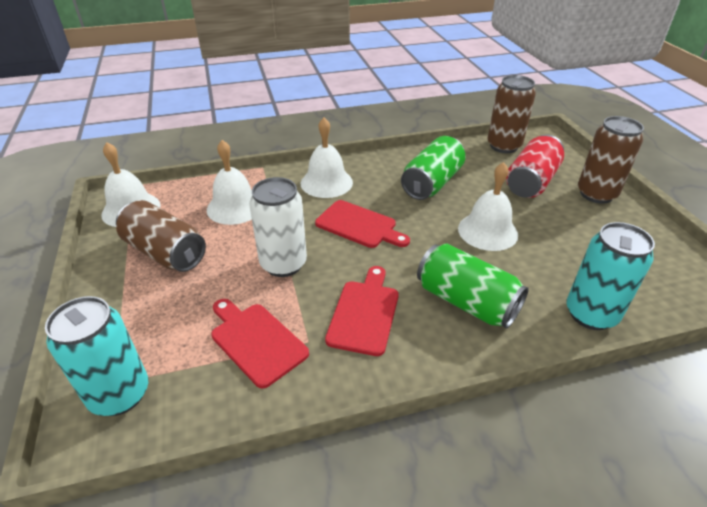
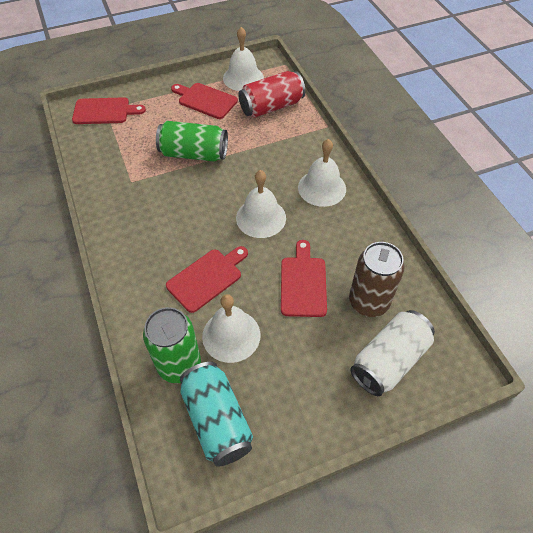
brown can: 3 -> 1
red cutting board: 3 -> 4
turquoise can: 2 -> 1

